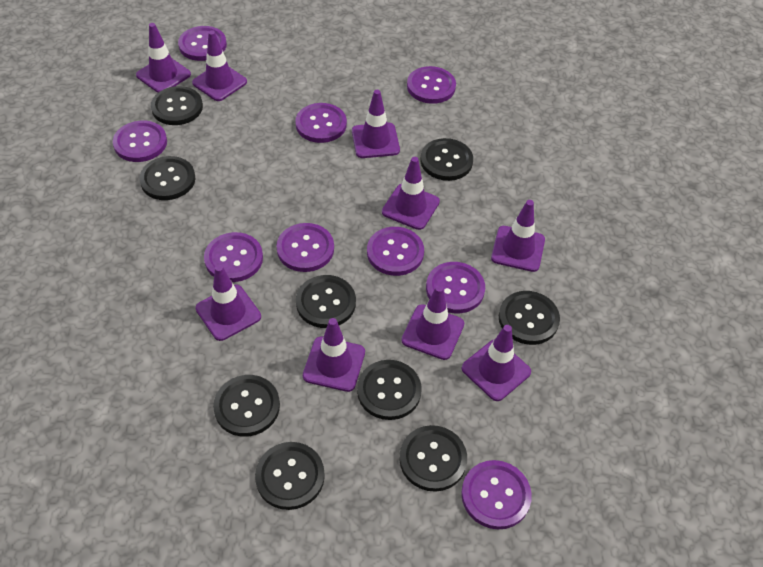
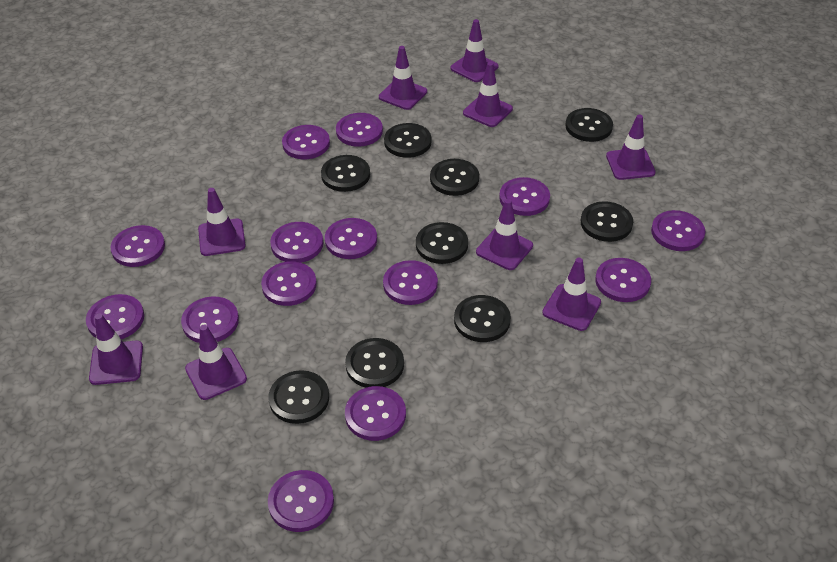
purple button: 9 -> 14

